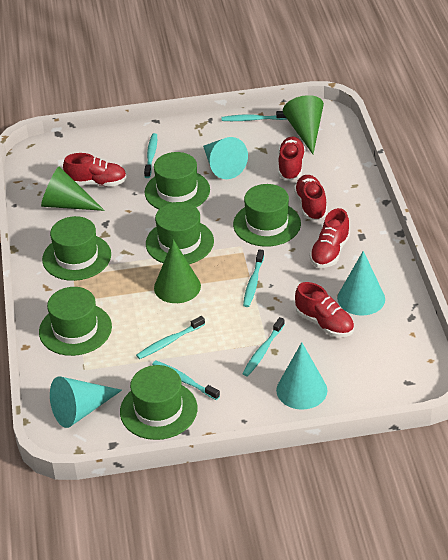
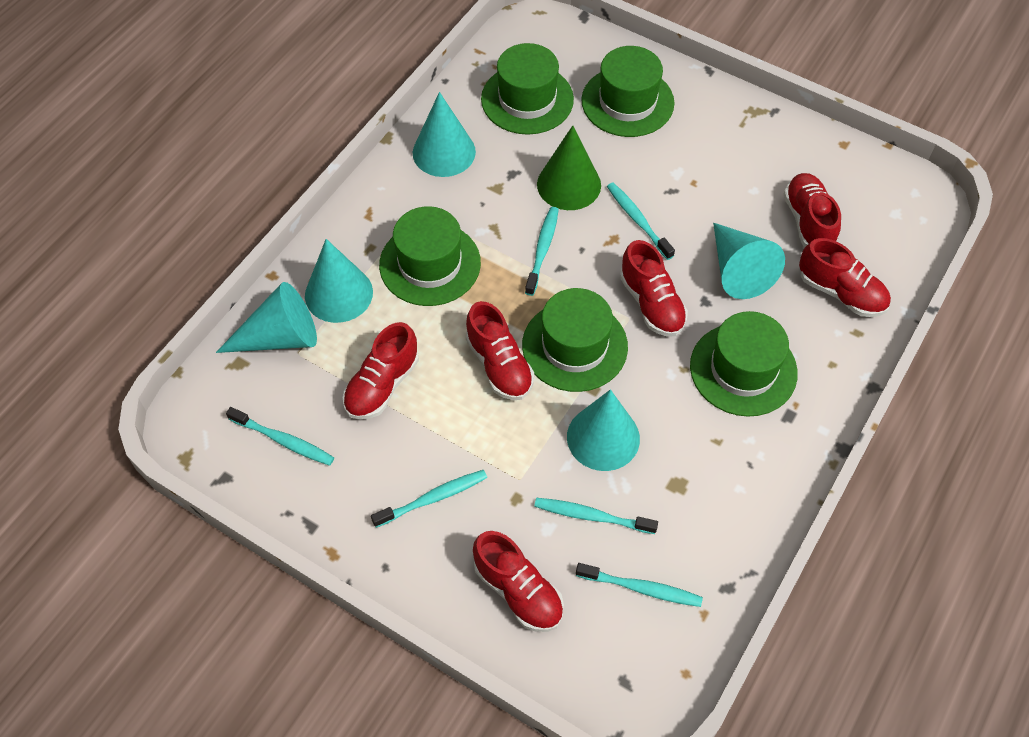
green cone: 3 -> 1
green hat: 6 -> 5
red shoe: 5 -> 6
turquoise cone: 4 -> 5

